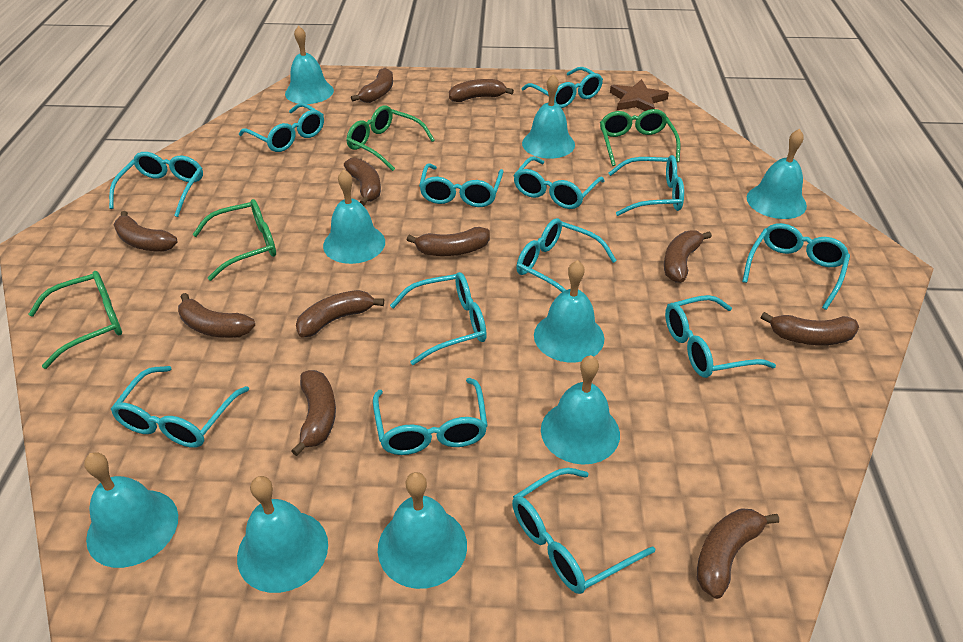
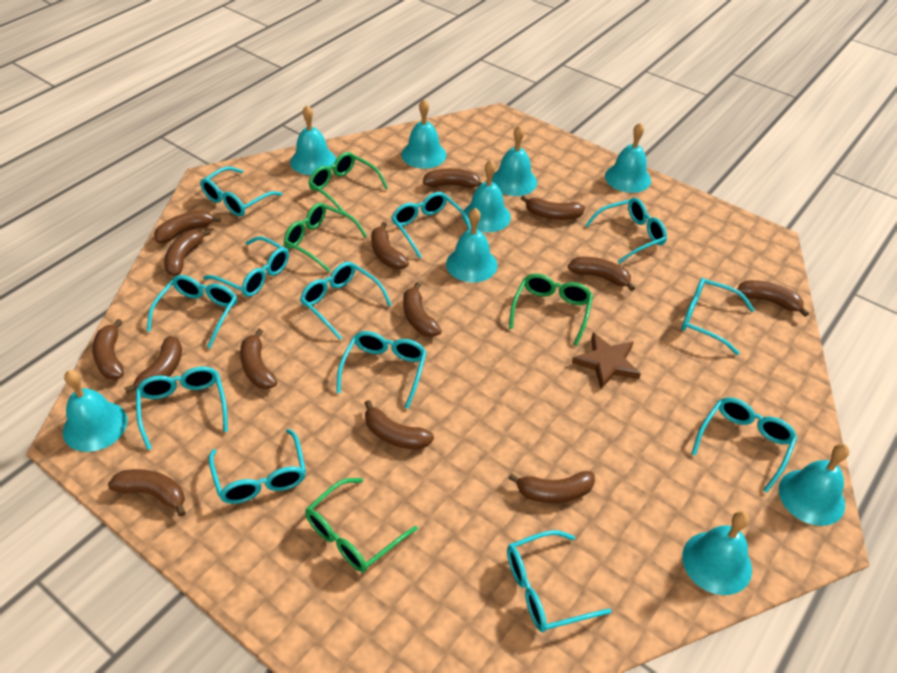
brown banana: 11 -> 14
turquoise glasses: 13 -> 12

